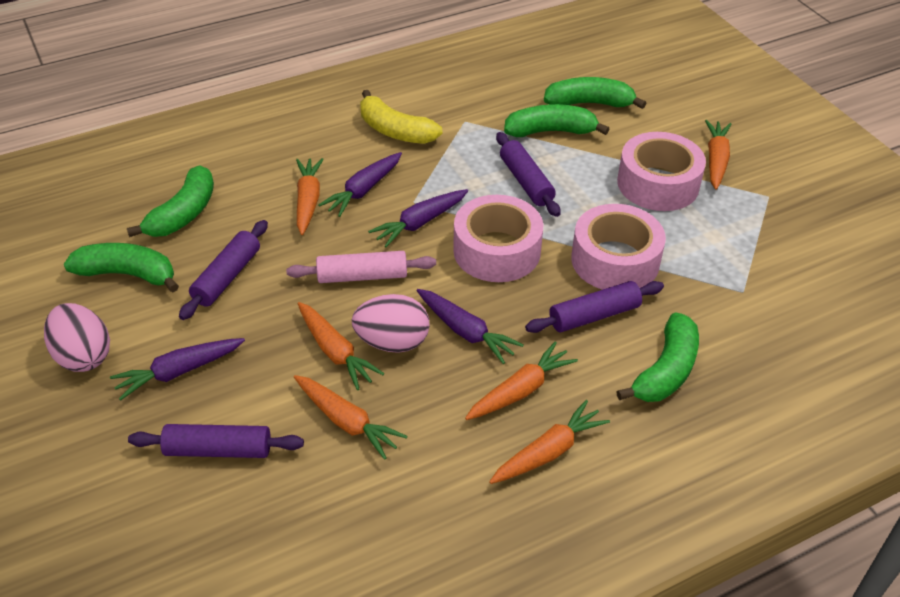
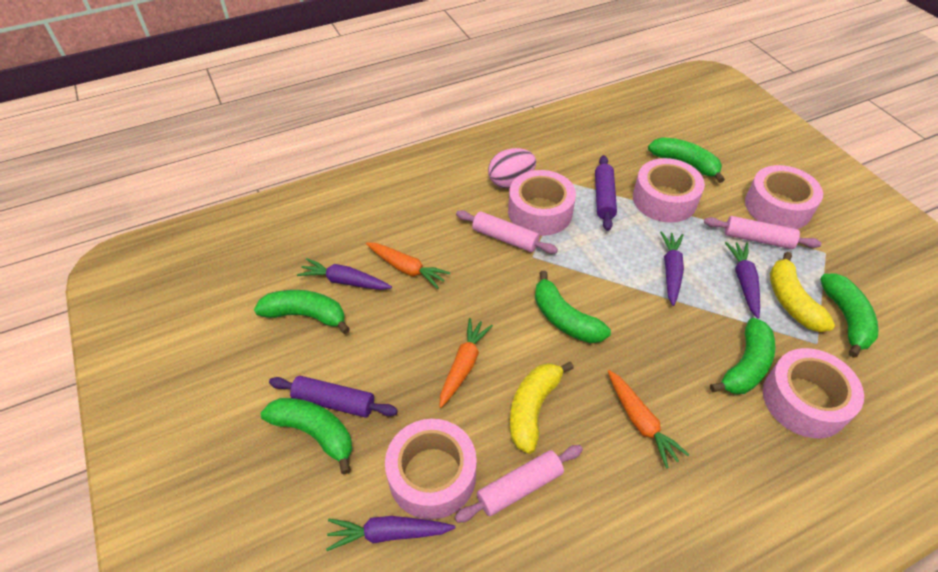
green banana: 5 -> 6
orange carrot: 6 -> 3
pink egg: 2 -> 1
pink rolling pin: 1 -> 3
pink tape: 3 -> 5
purple rolling pin: 4 -> 2
yellow banana: 1 -> 2

